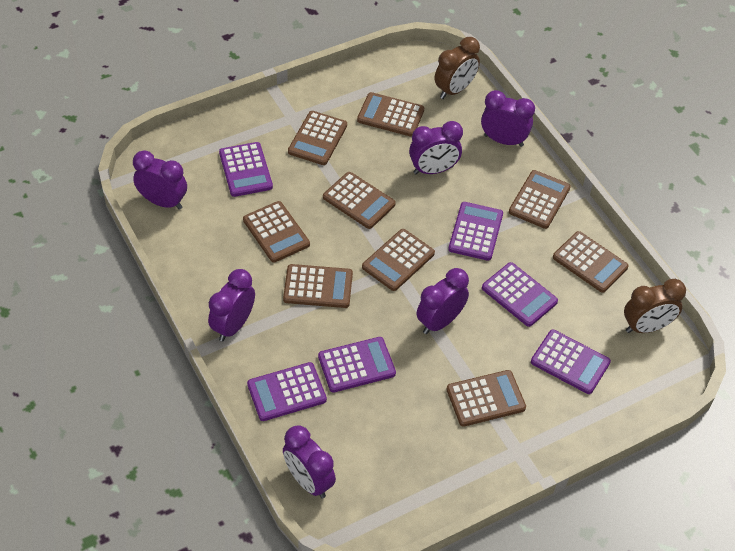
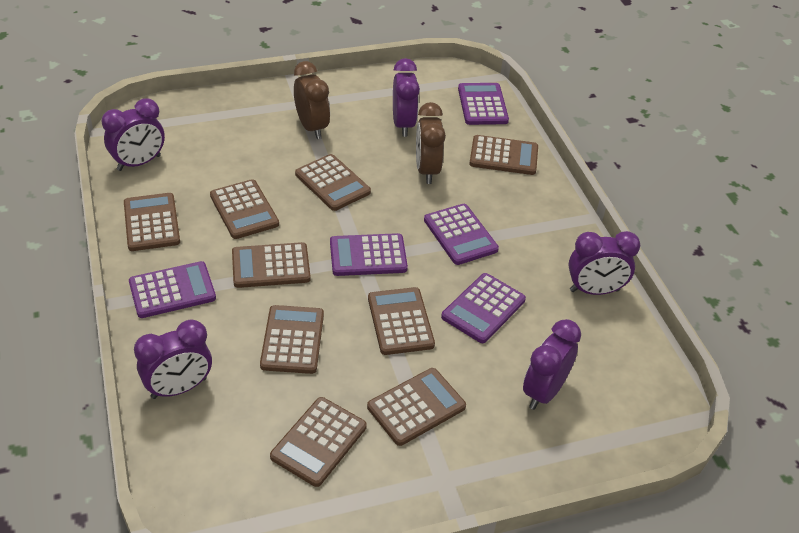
purple calculator: 6 -> 5
purple clock: 6 -> 5

